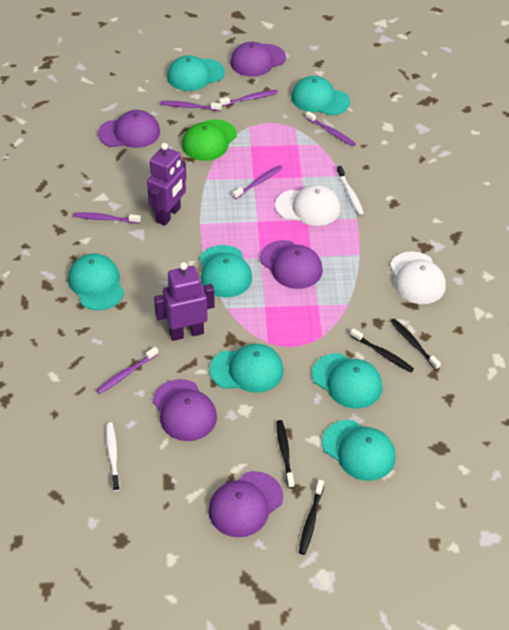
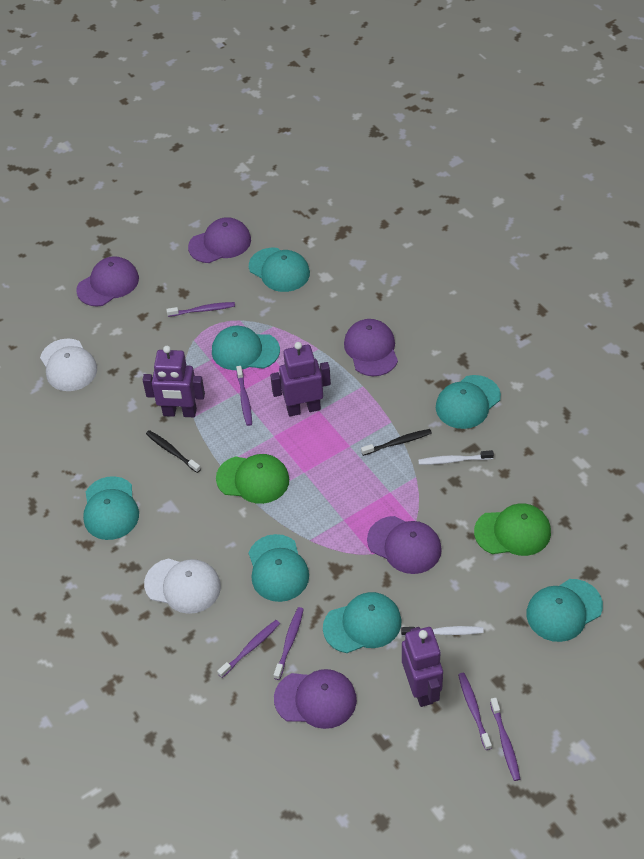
black toothbrush: 4 -> 2
green cap: 1 -> 2
purple robot: 2 -> 3

